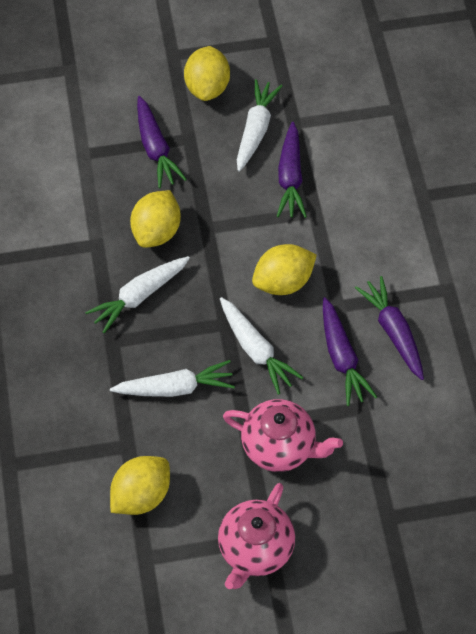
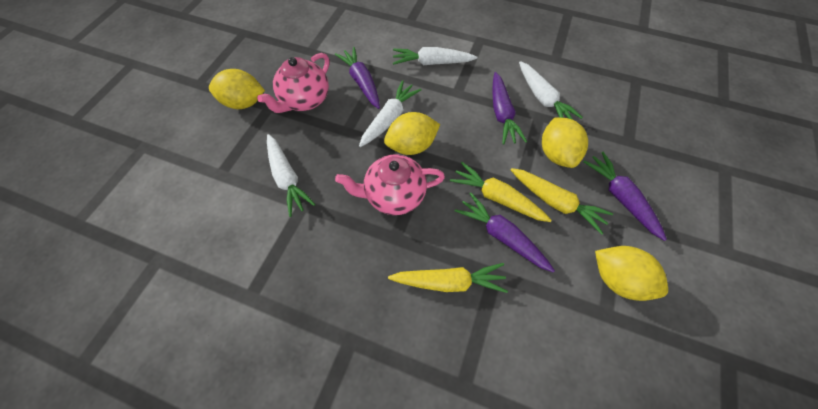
yellow carrot: 0 -> 3

